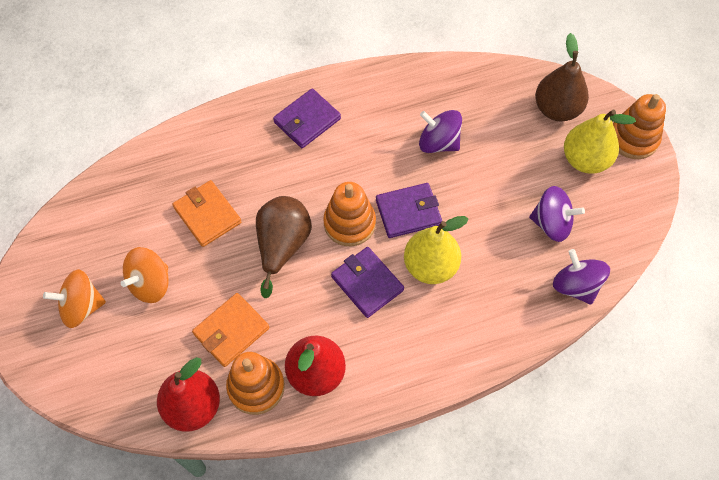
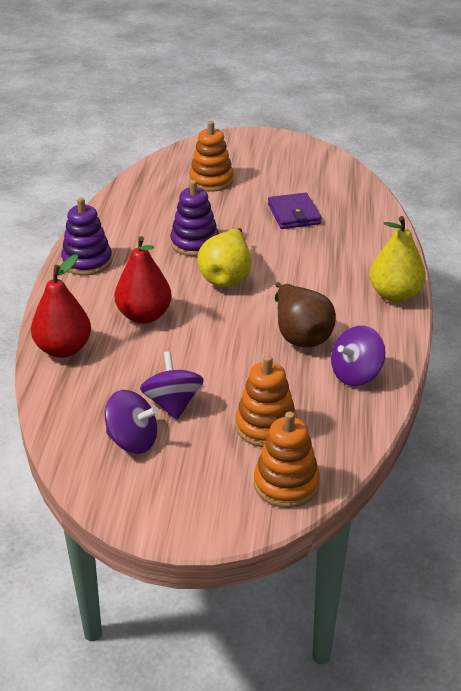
brown pear: 2 -> 1
orange spinning top: 2 -> 0
orange wallet: 2 -> 0
purple stacking toy: 0 -> 2
purple wallet: 3 -> 1

